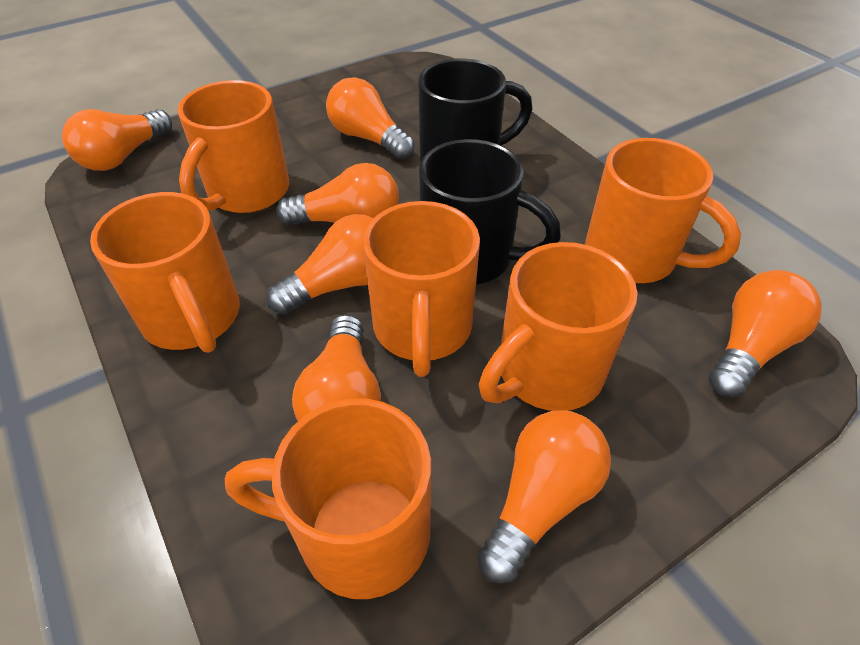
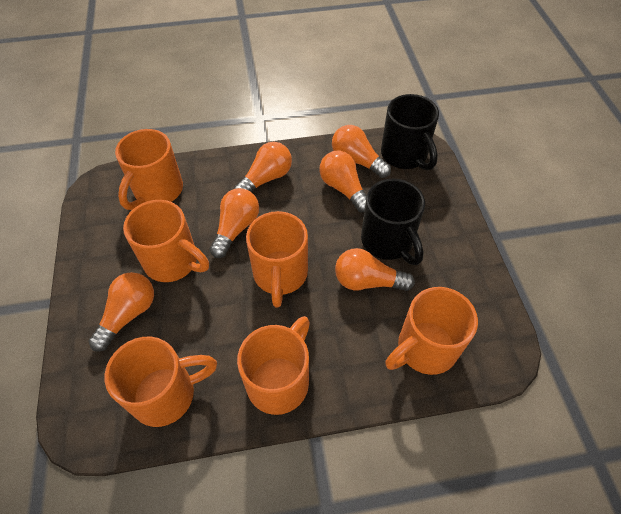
orange light bulb: 7 -> 6

